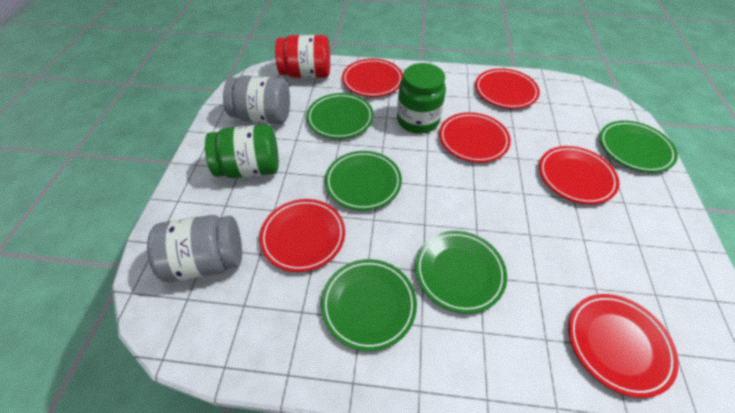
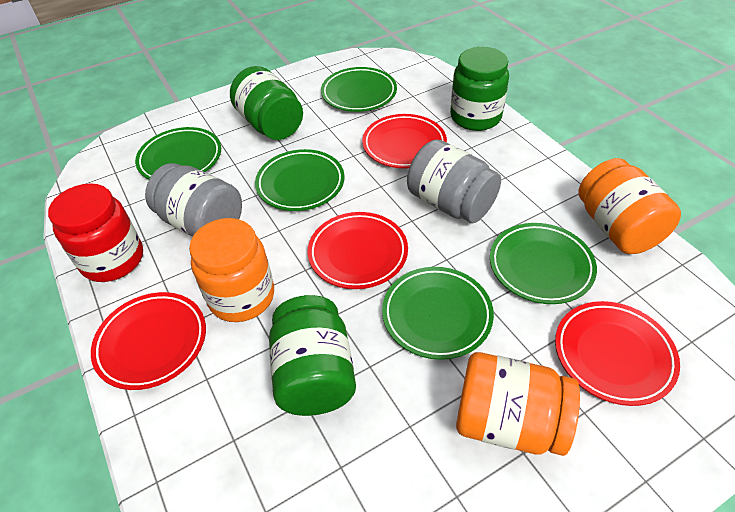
green jar: 2 -> 3
orange jar: 0 -> 3
red plate: 6 -> 4

